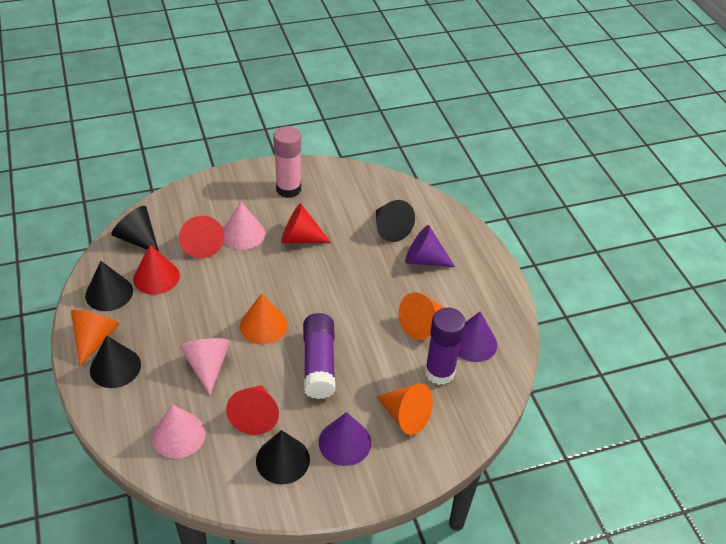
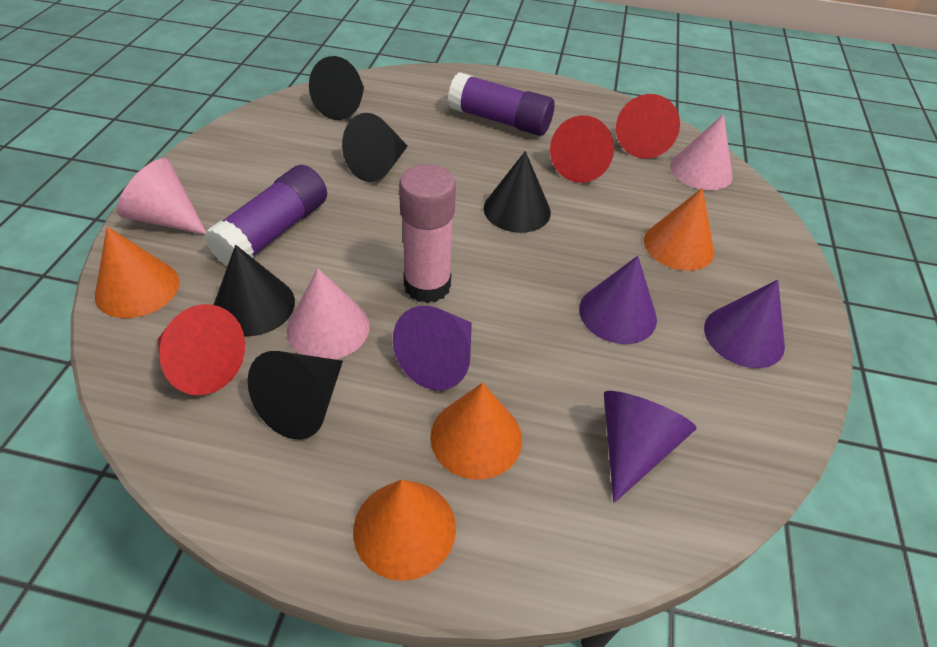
purple cone: 3 -> 4
red cone: 4 -> 3

